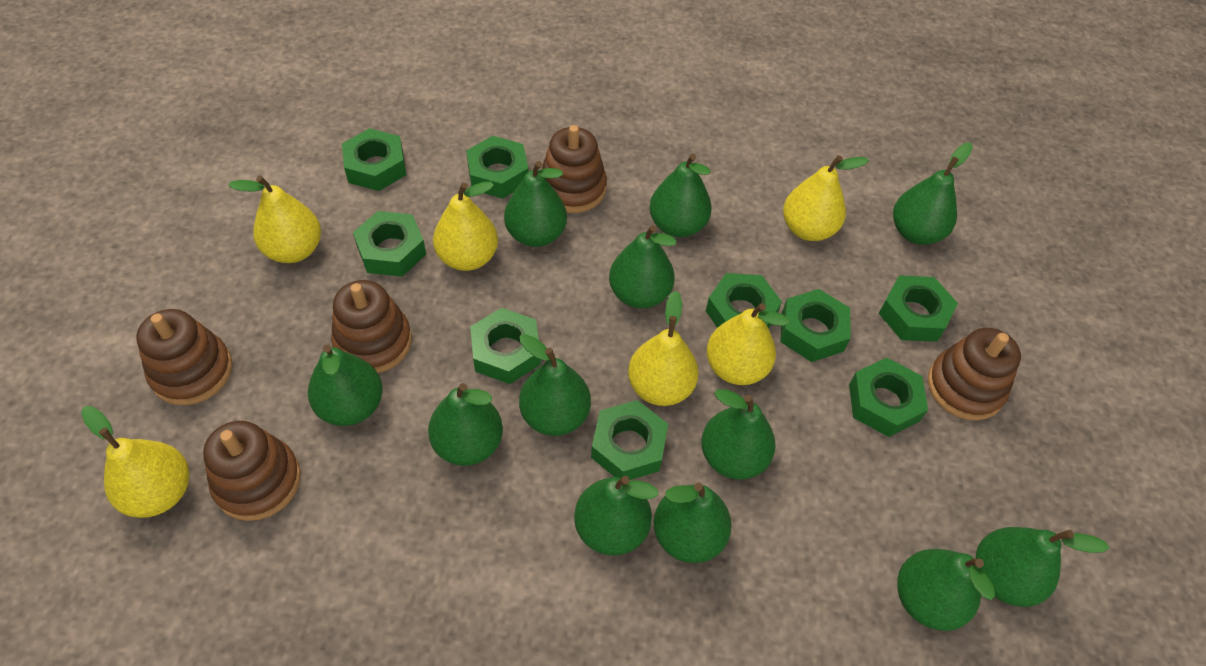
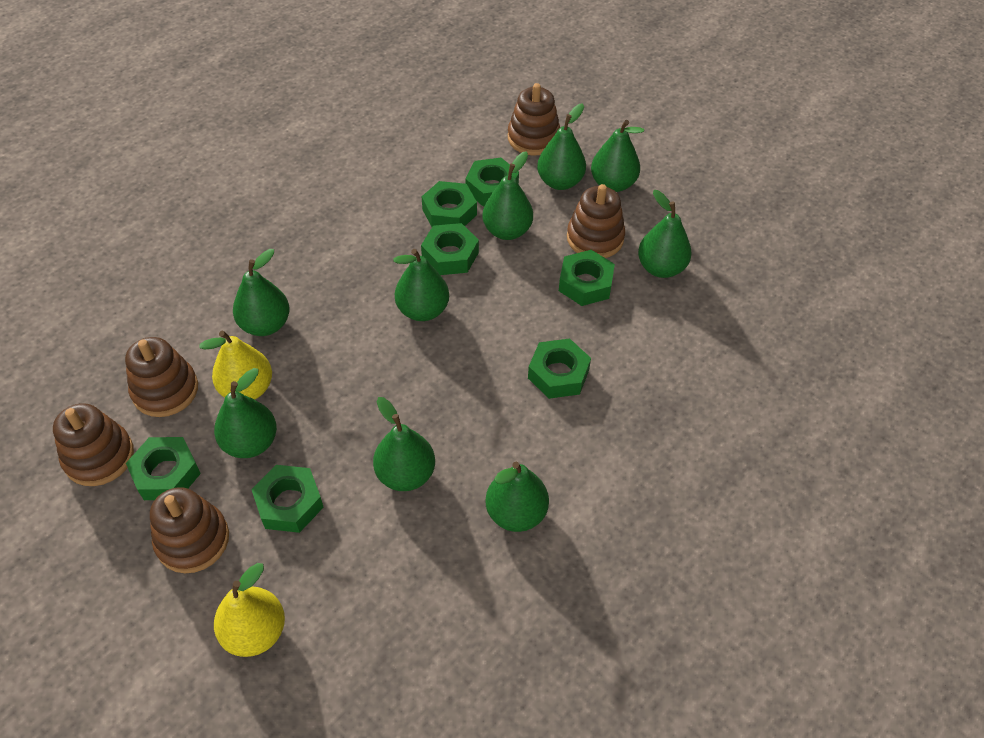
green nut: 9 -> 7
green pear: 12 -> 9
yellow pear: 6 -> 2

